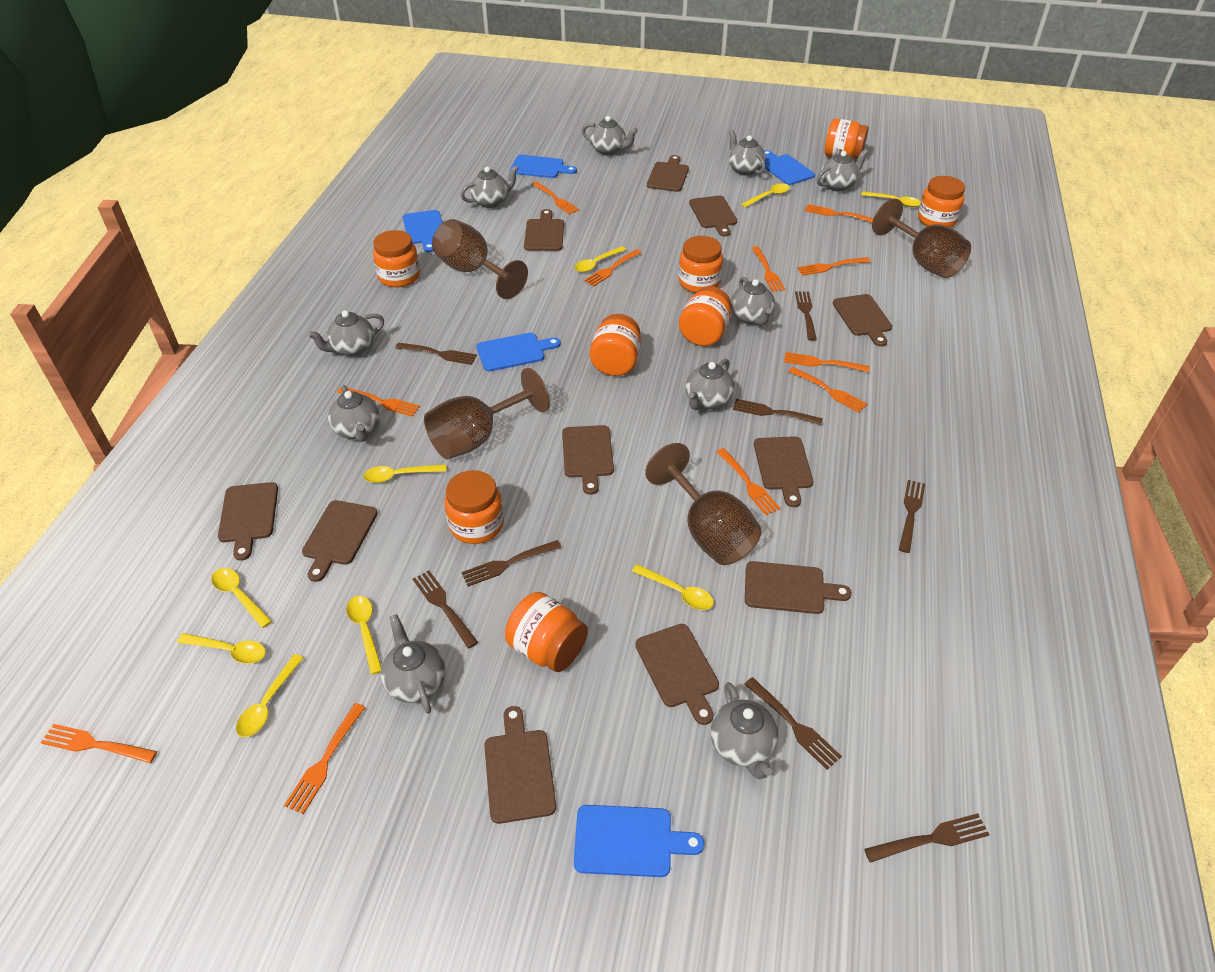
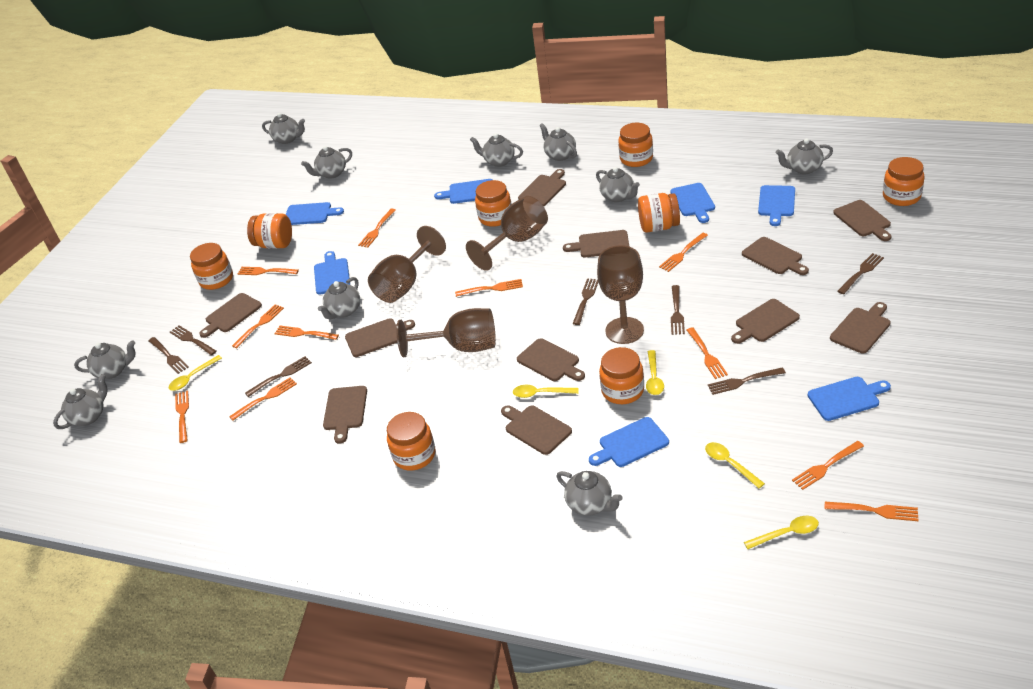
blue cutting board: 5 -> 7
brown fork: 8 -> 7
yellow spoon: 9 -> 5

